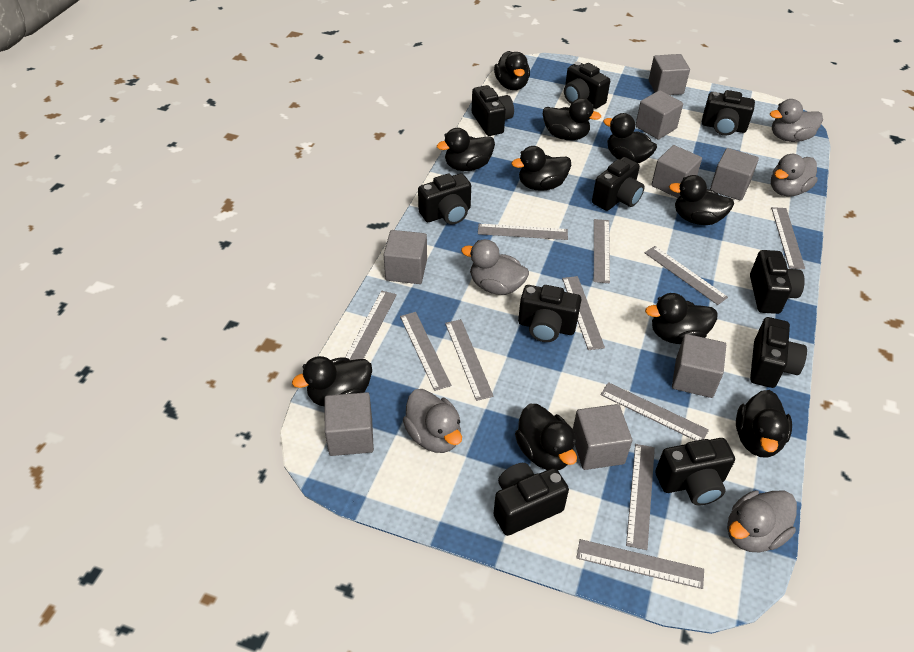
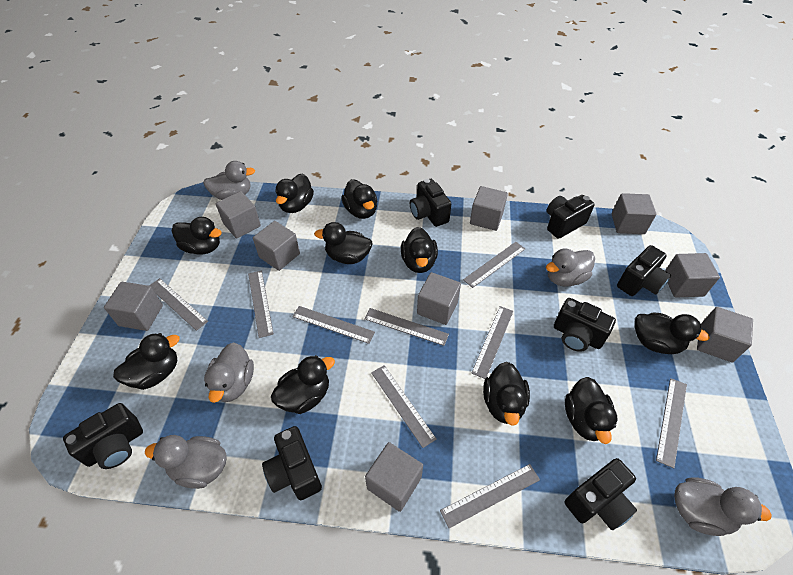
black camera: 10 -> 7
grey cube: 8 -> 9
grey ruler: 11 -> 9

